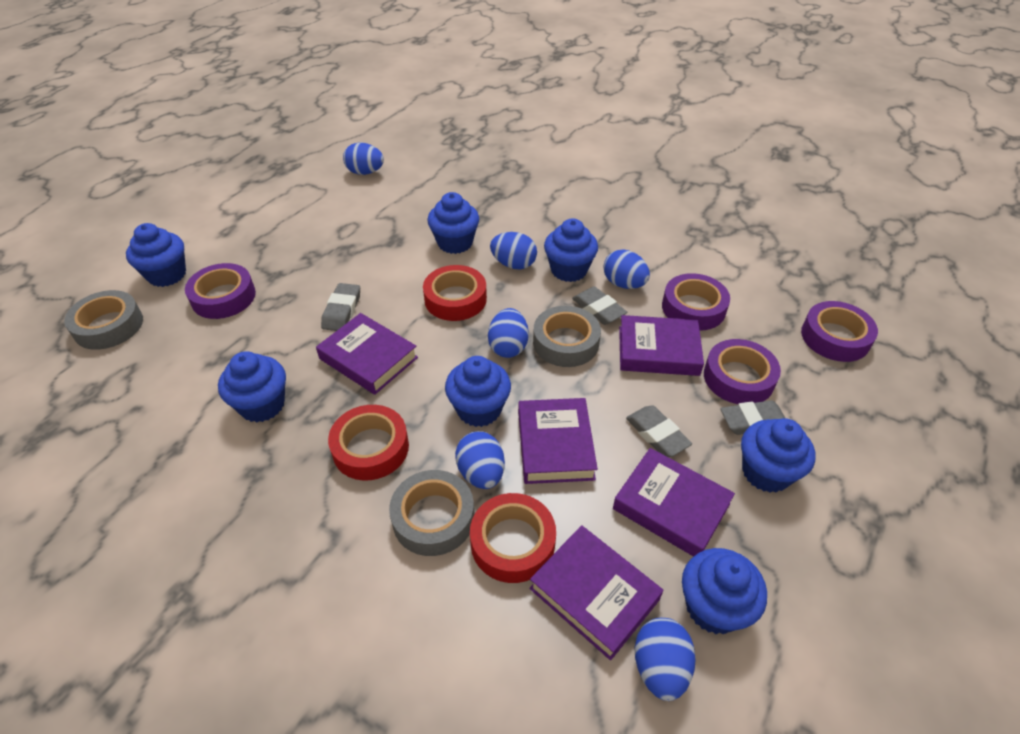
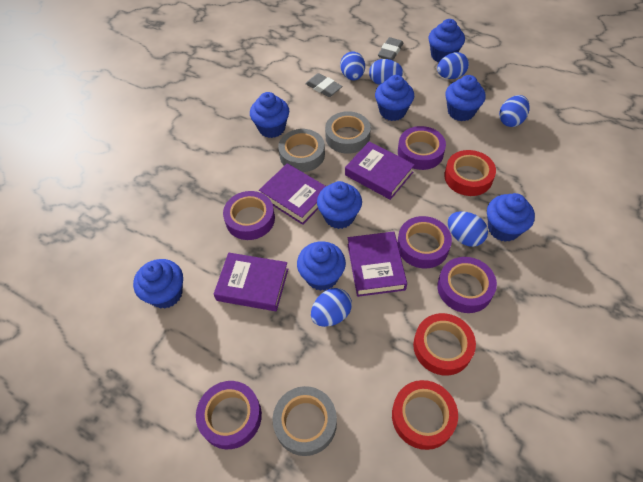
blue cupcake: 7 -> 8
grey eraser: 4 -> 2
purple book: 5 -> 4
purple tape: 4 -> 5

